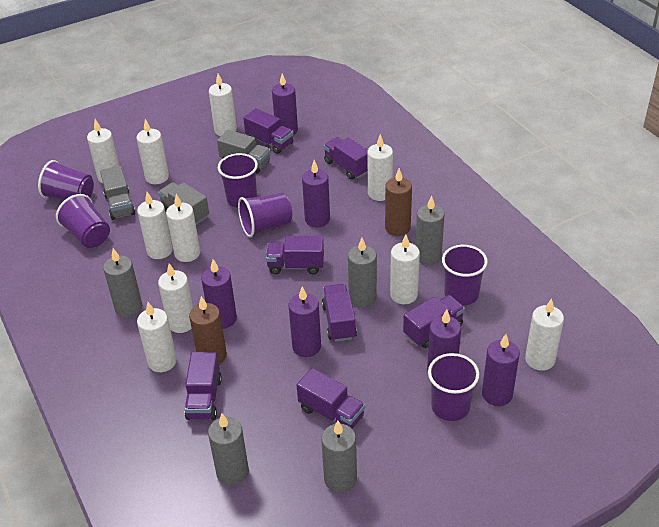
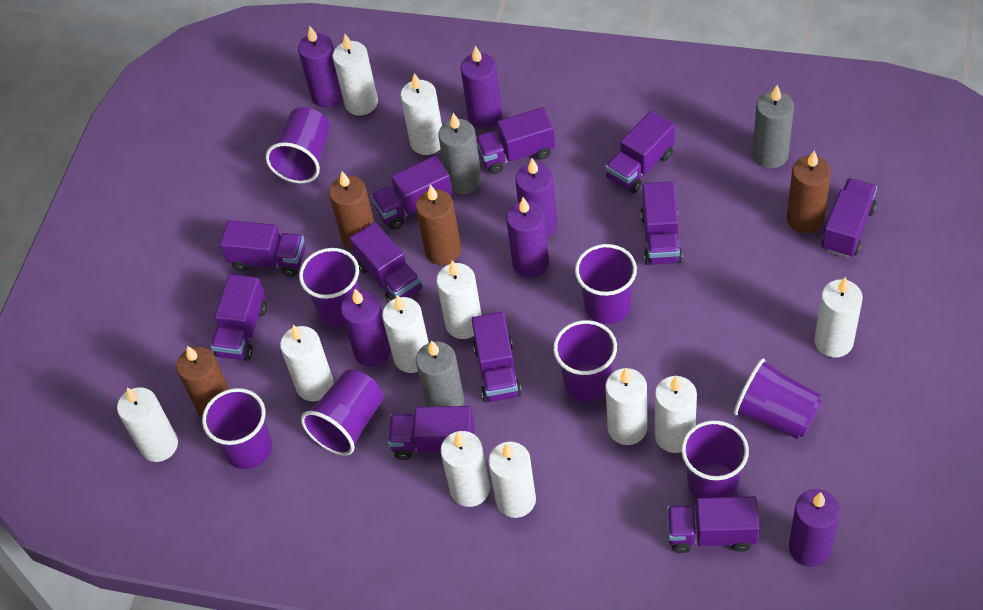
brown candle: 2 -> 4
grey candle: 5 -> 3
grey truck: 3 -> 0
purple cup: 6 -> 8
purple truck: 7 -> 11
white candle: 10 -> 11

